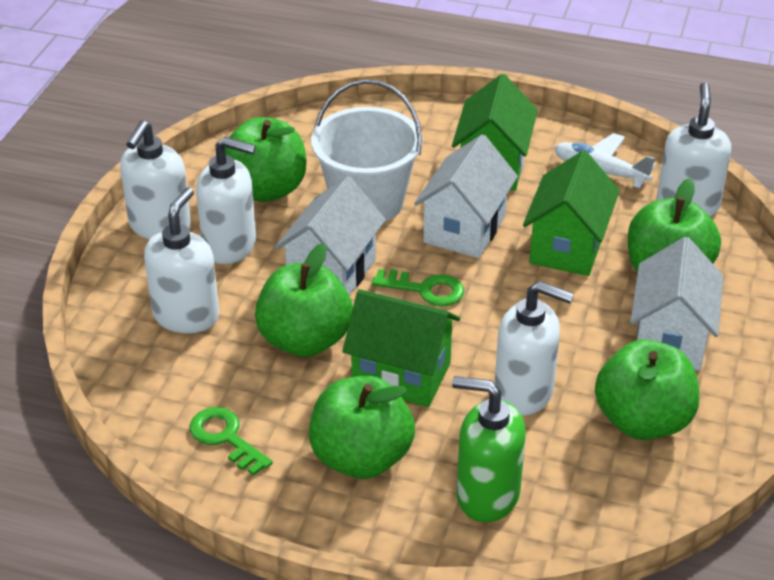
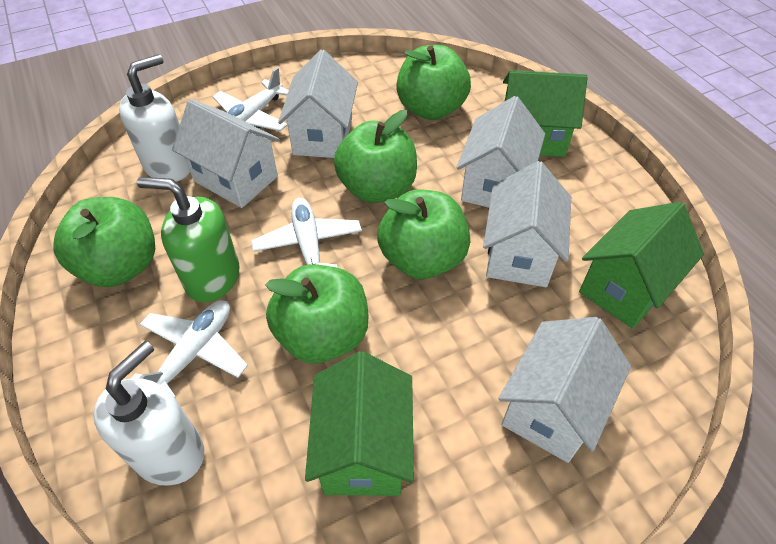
green key: 2 -> 0
white bucket: 1 -> 0
white house: 3 -> 5
white plane: 1 -> 3
white soap dispenser: 5 -> 2

